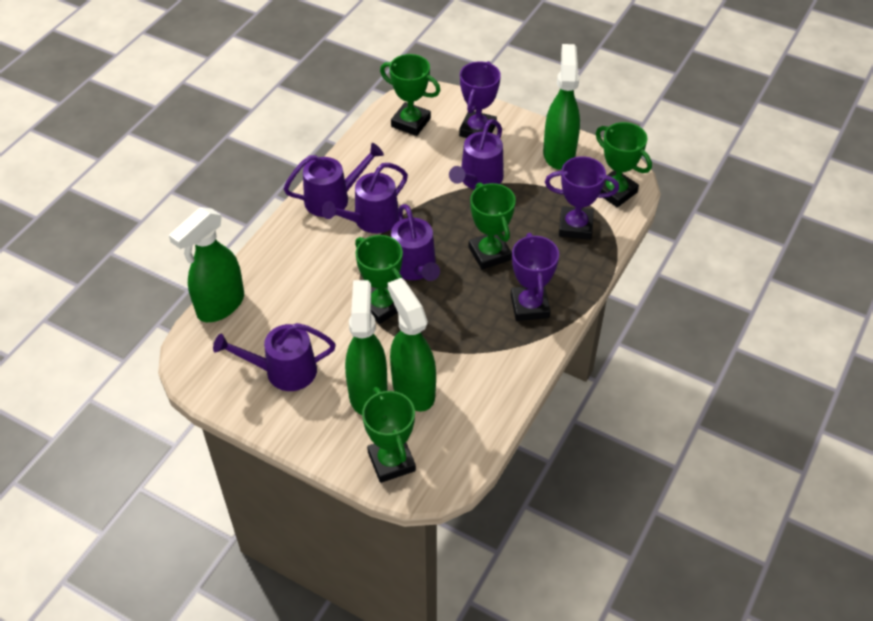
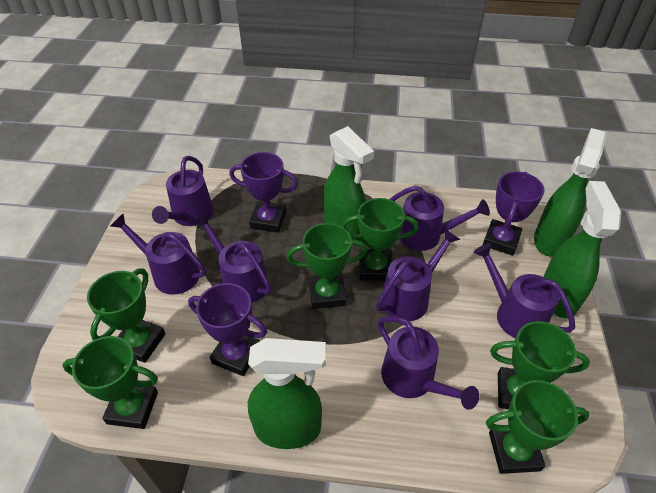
green trophy: 5 -> 6
purple watering can: 5 -> 7

